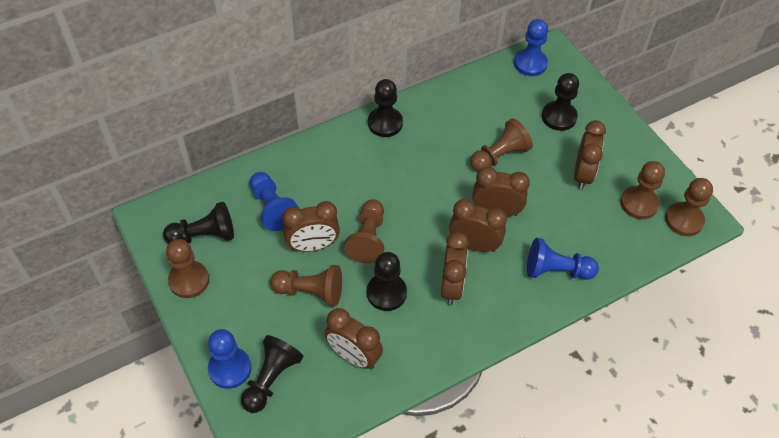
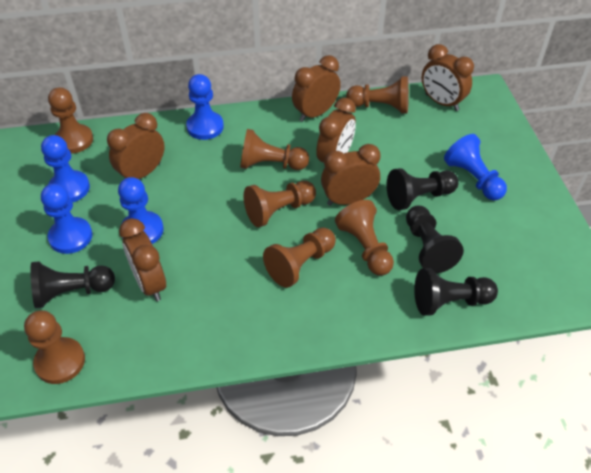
black pawn: 5 -> 4
blue pawn: 4 -> 5
brown pawn: 6 -> 7

